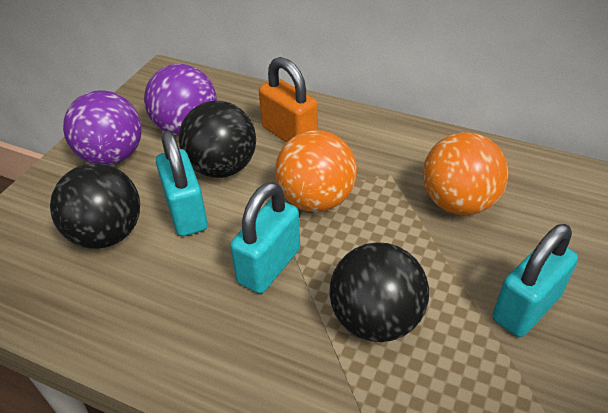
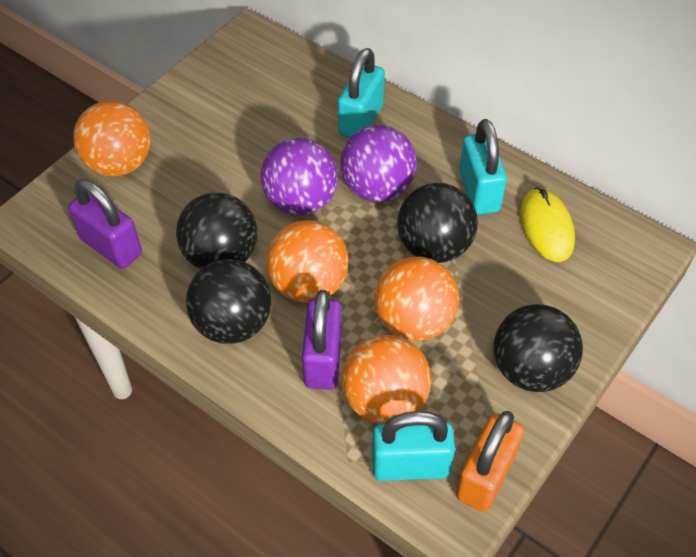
black ball: 3 -> 4
orange ball: 2 -> 4
purple padlock: 0 -> 2
yellow mouse: 0 -> 1

